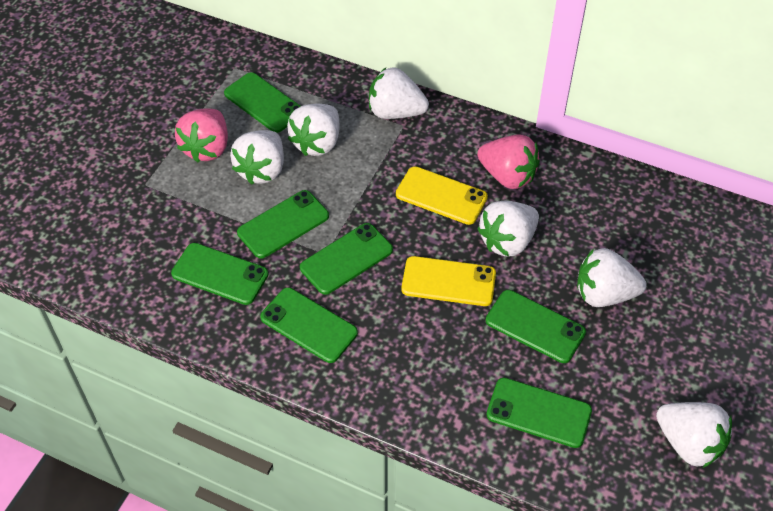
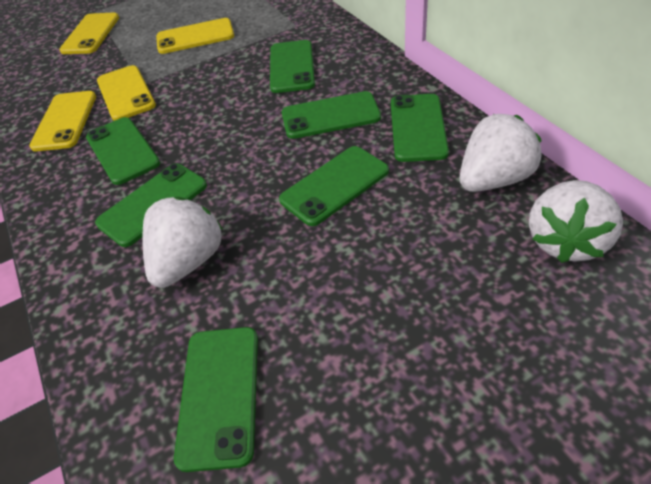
pink strawberry: 2 -> 0
white strawberry: 6 -> 3
yellow phone: 2 -> 4

